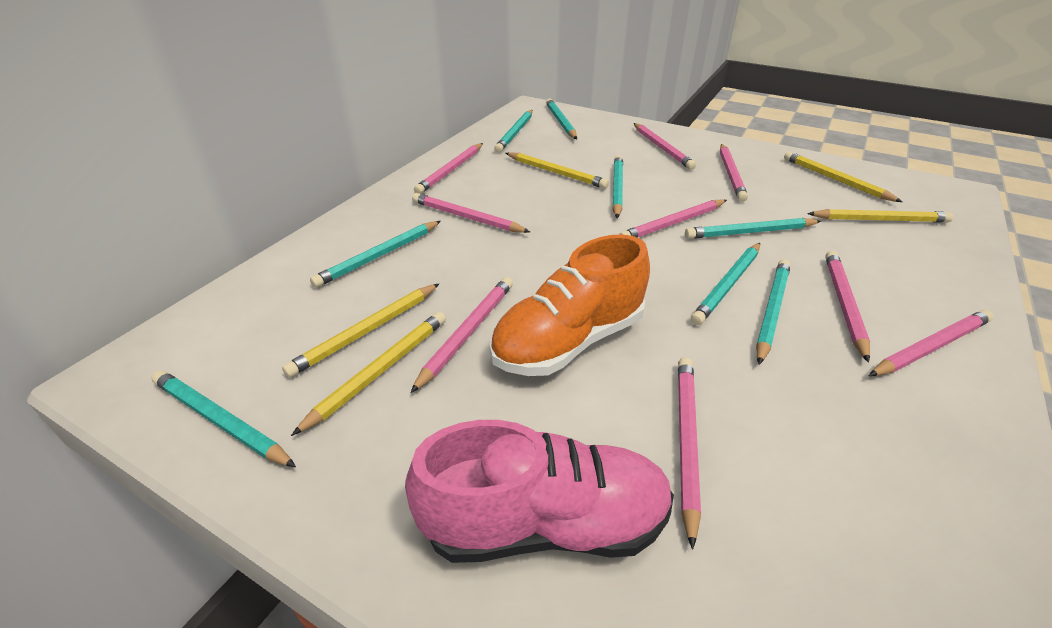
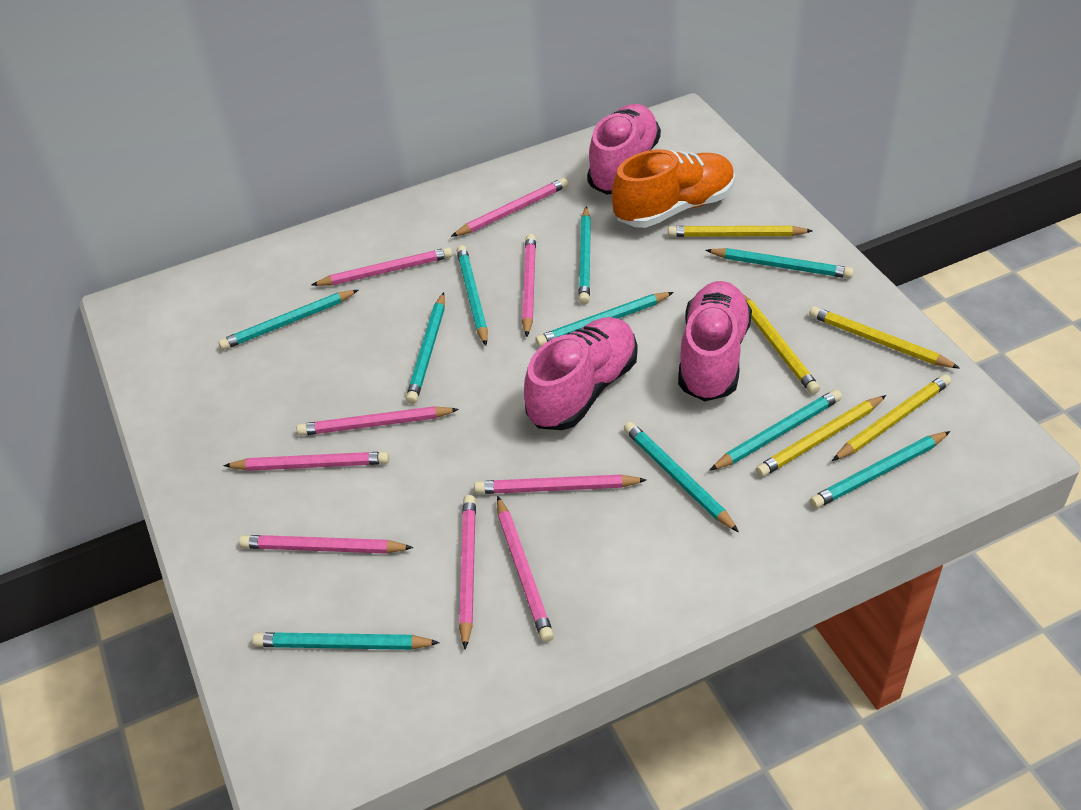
pink shoe: 1 -> 3
turquoise pencil: 8 -> 10

